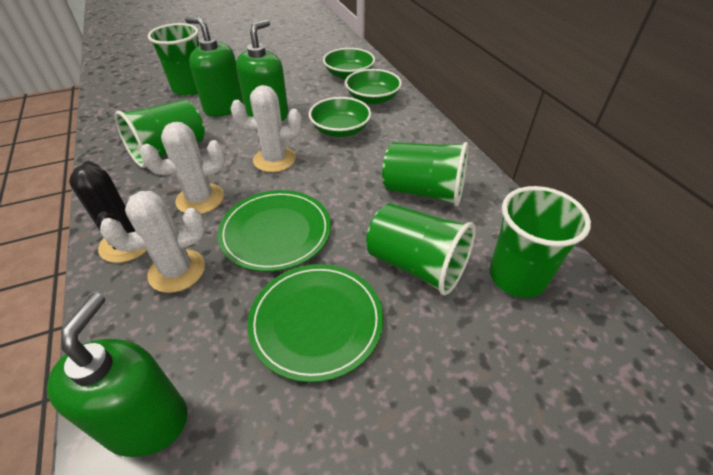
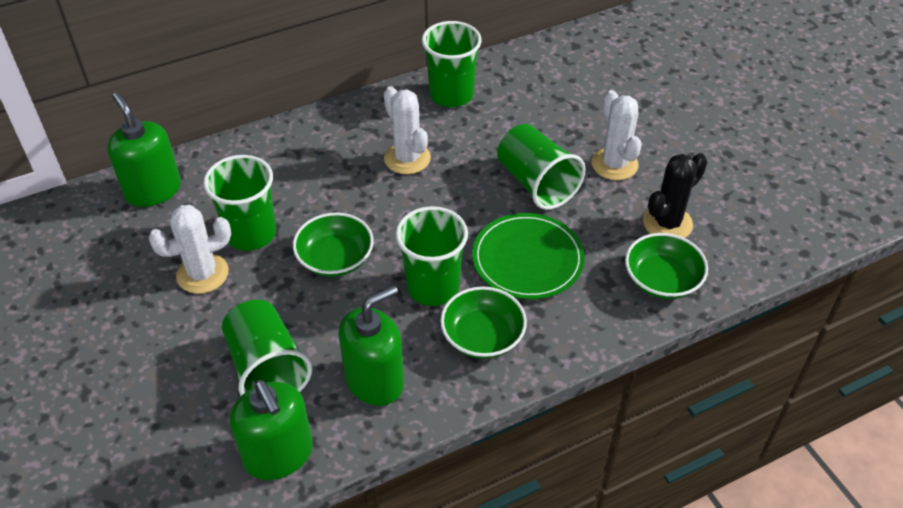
green plate: 2 -> 1

